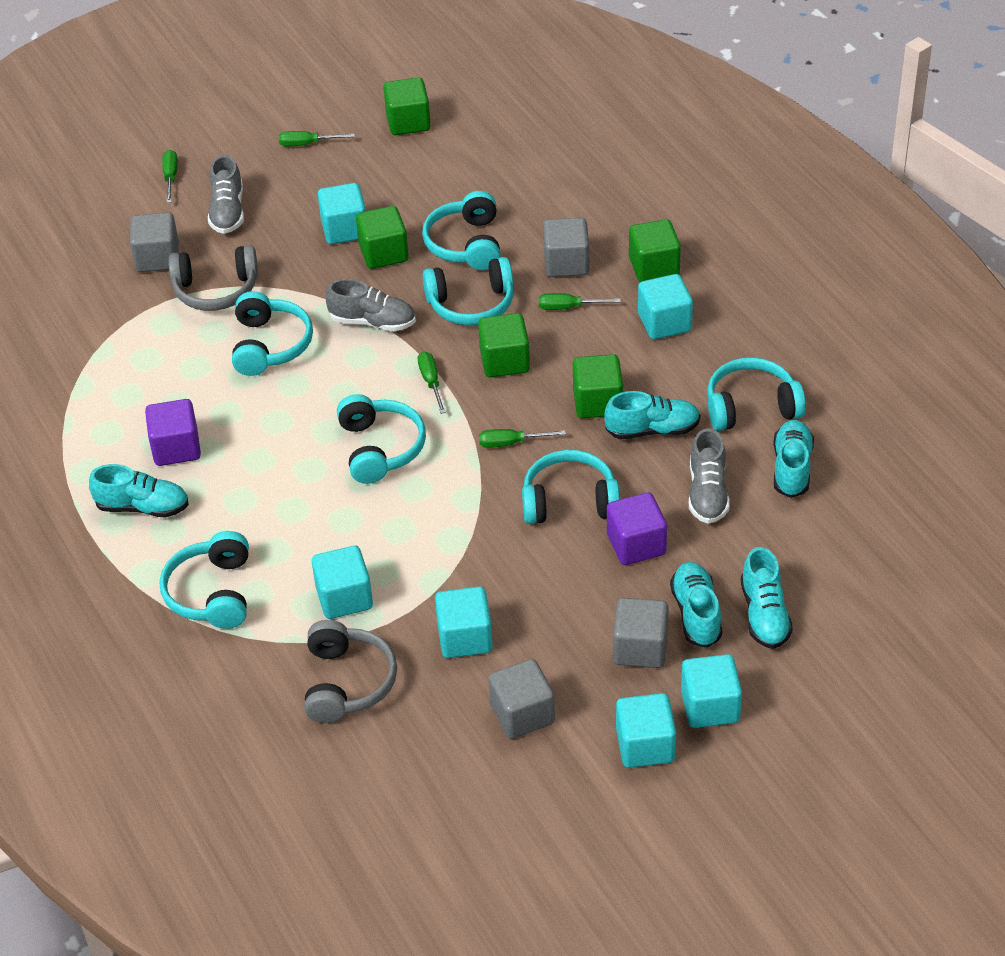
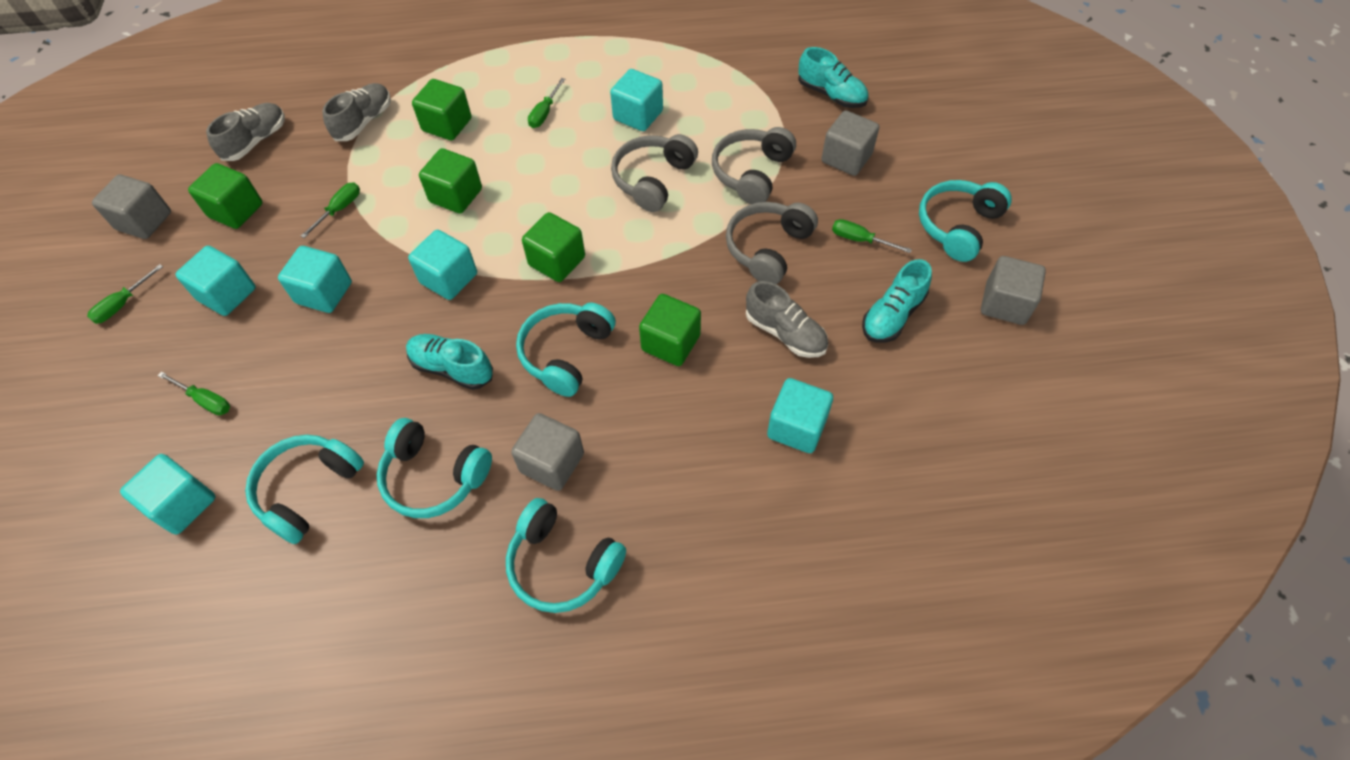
grey headphones: 2 -> 3
purple cube: 2 -> 0
turquoise headphones: 7 -> 5
turquoise shoe: 5 -> 3

